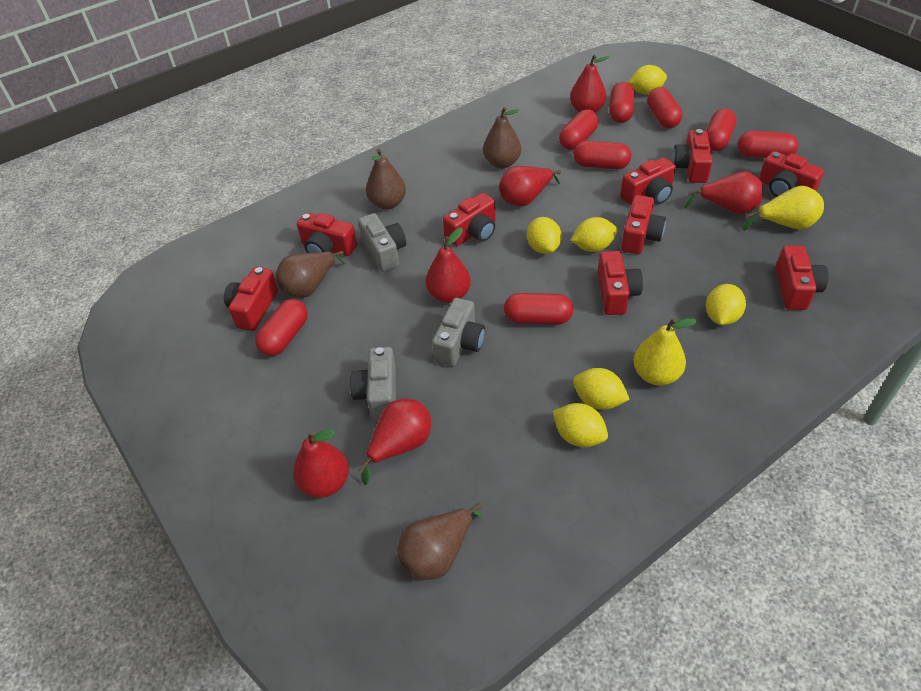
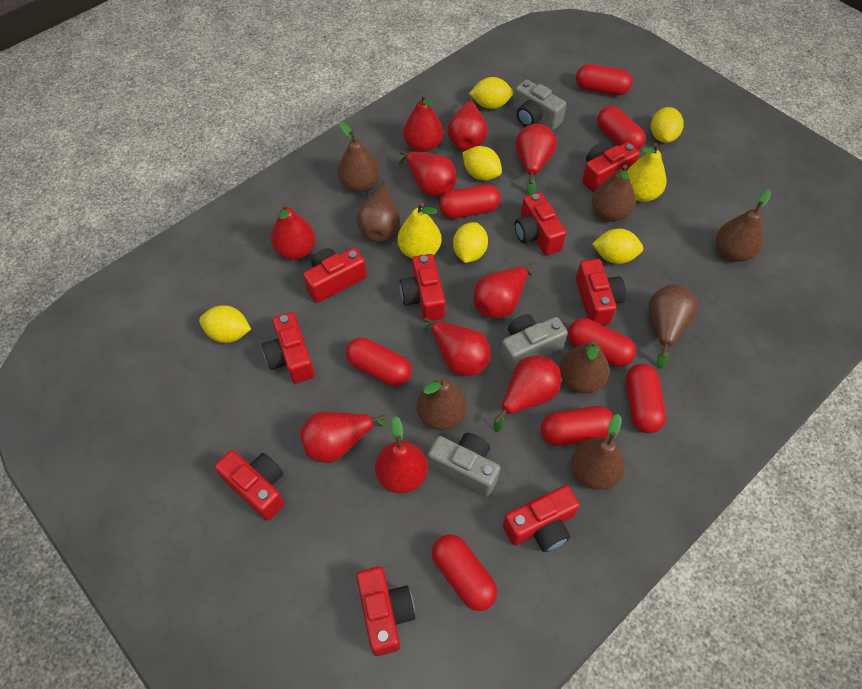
brown pear: 4 -> 8
red pear: 6 -> 10

